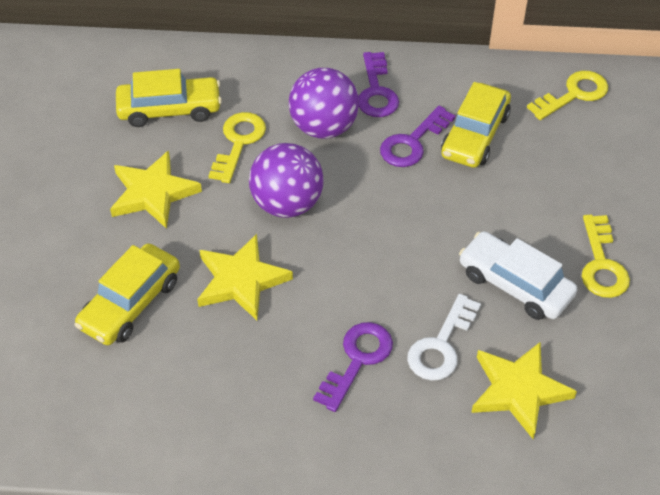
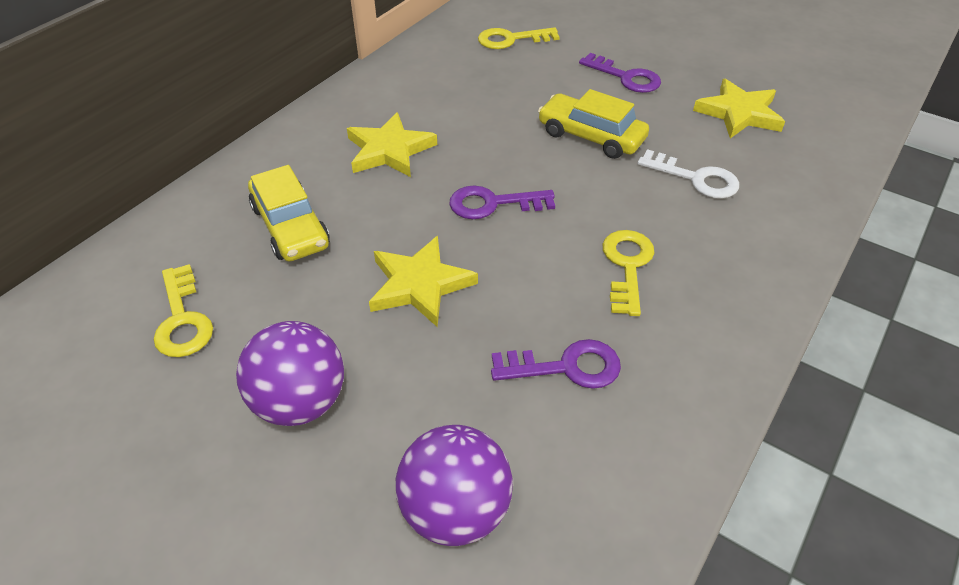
white car: 1 -> 0
yellow car: 3 -> 2

